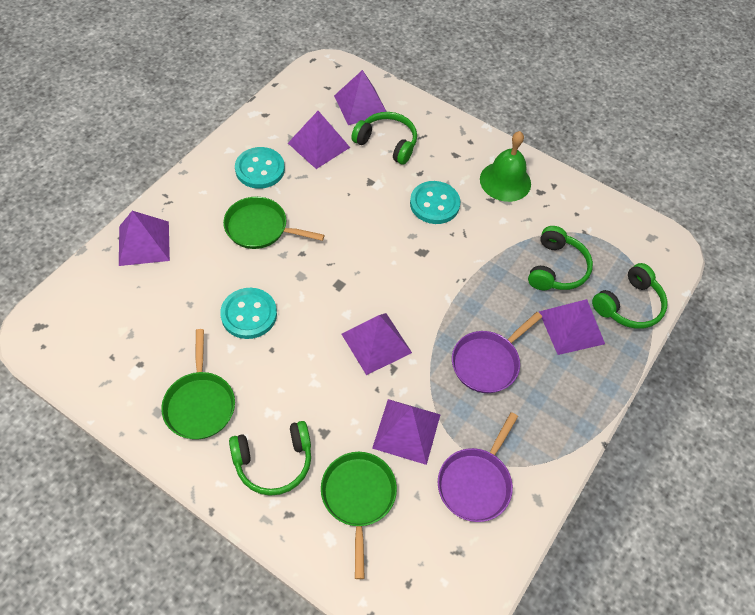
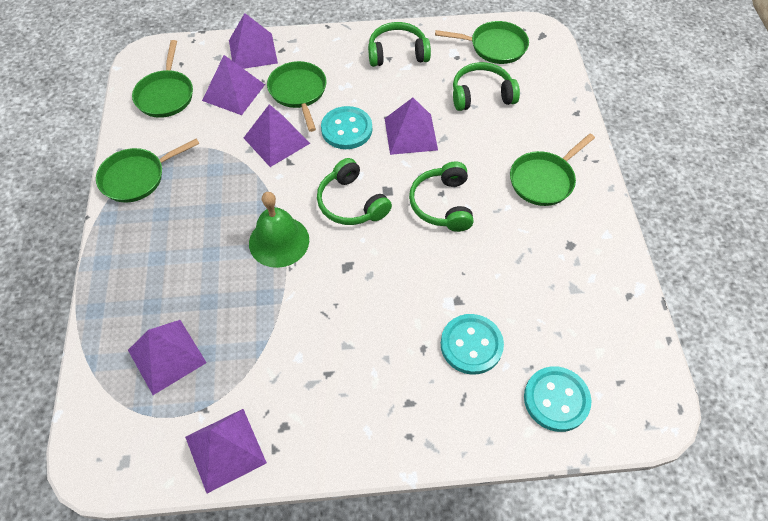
green pan: 3 -> 5
purple pan: 2 -> 0

